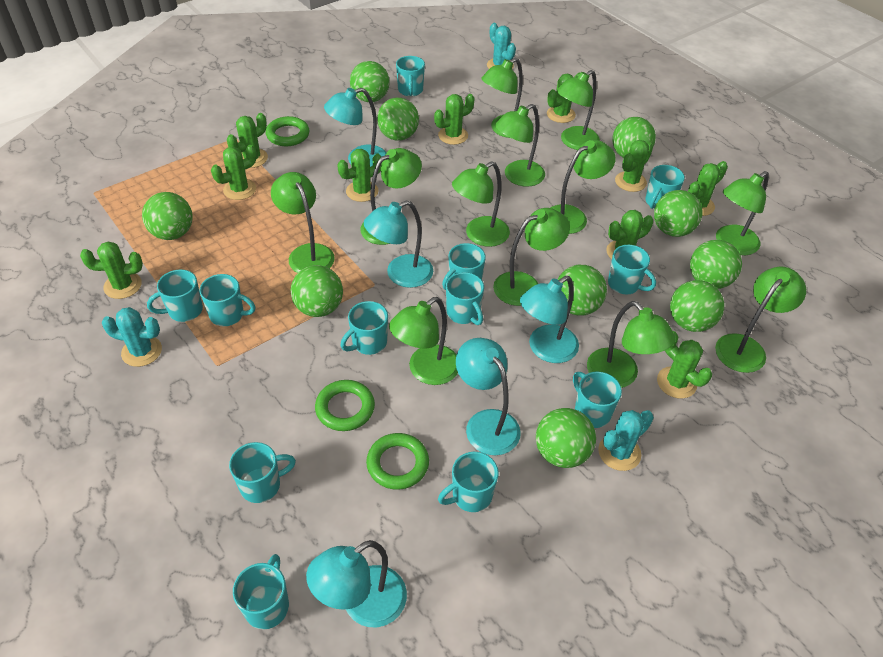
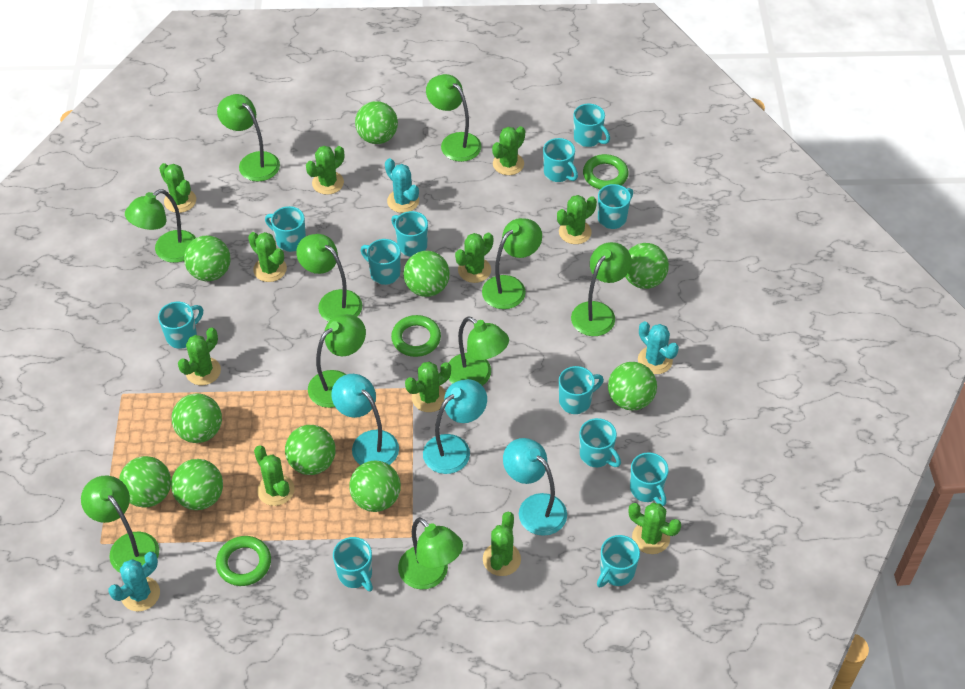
green cactus: 10 -> 11
green lamp: 12 -> 10
turquoise lamp: 5 -> 3

